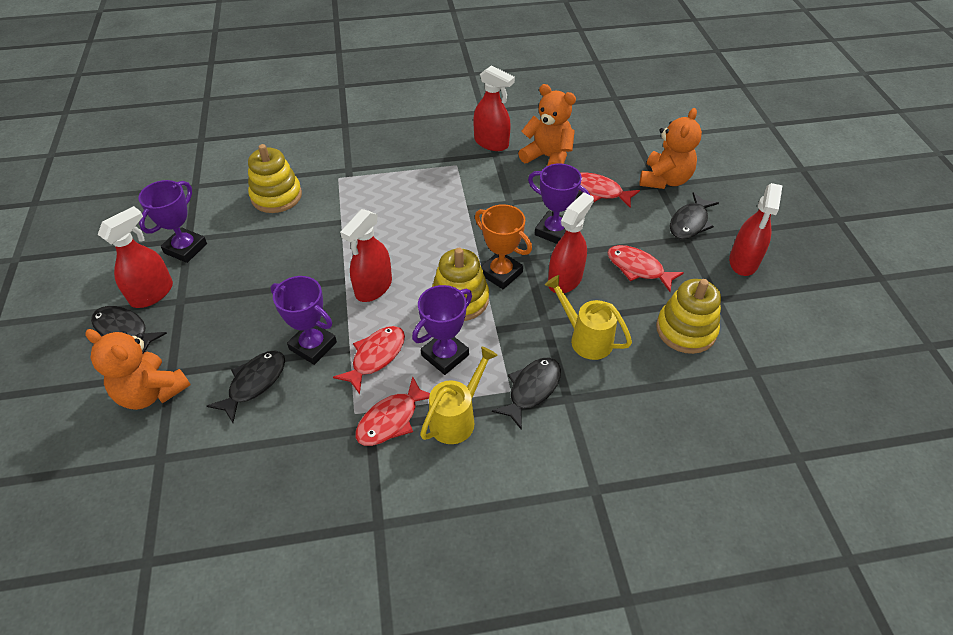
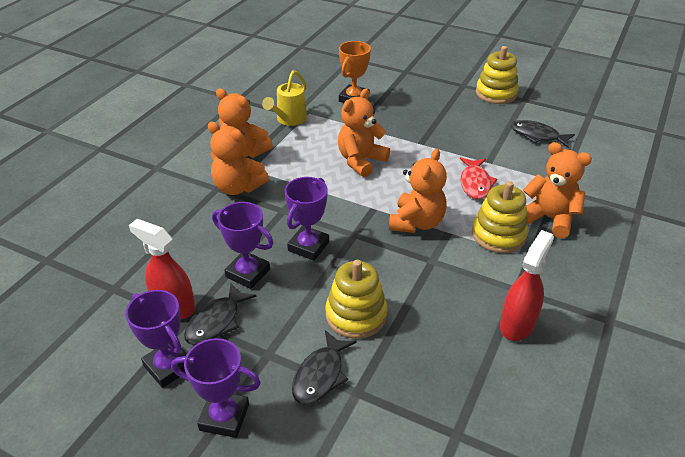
black fish: 4 -> 3
orange teddy bear: 3 -> 5
red fish: 4 -> 1
red spray bottle: 5 -> 2
yellow watering can: 2 -> 1

